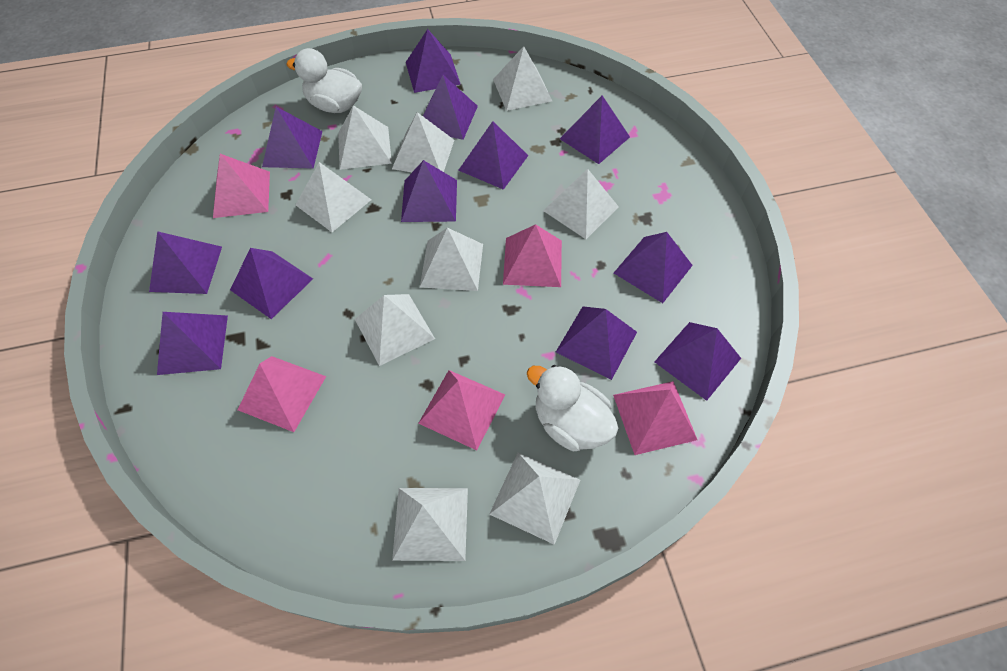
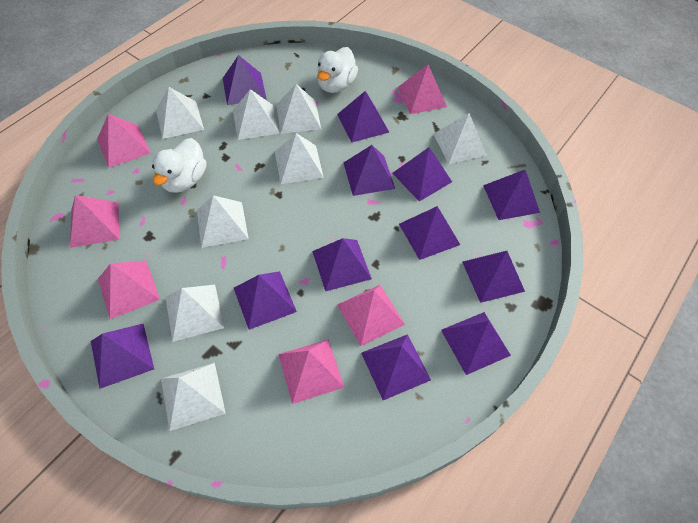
pink pyramid: 5 -> 6
white pyramid: 9 -> 8

